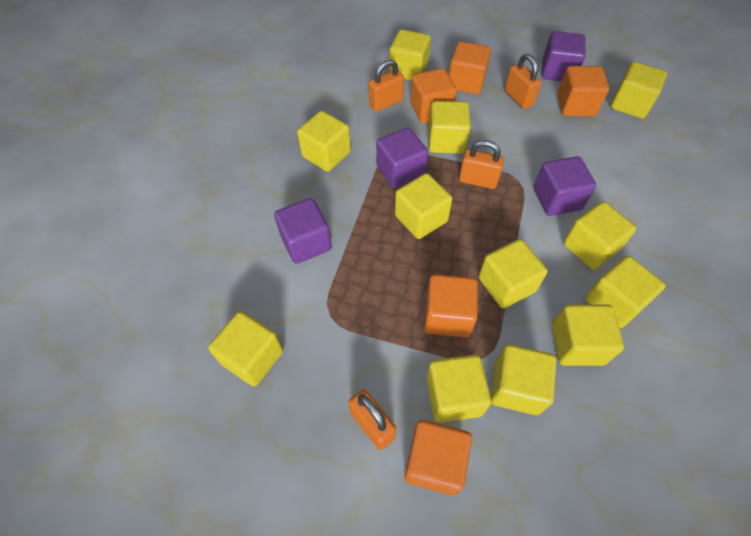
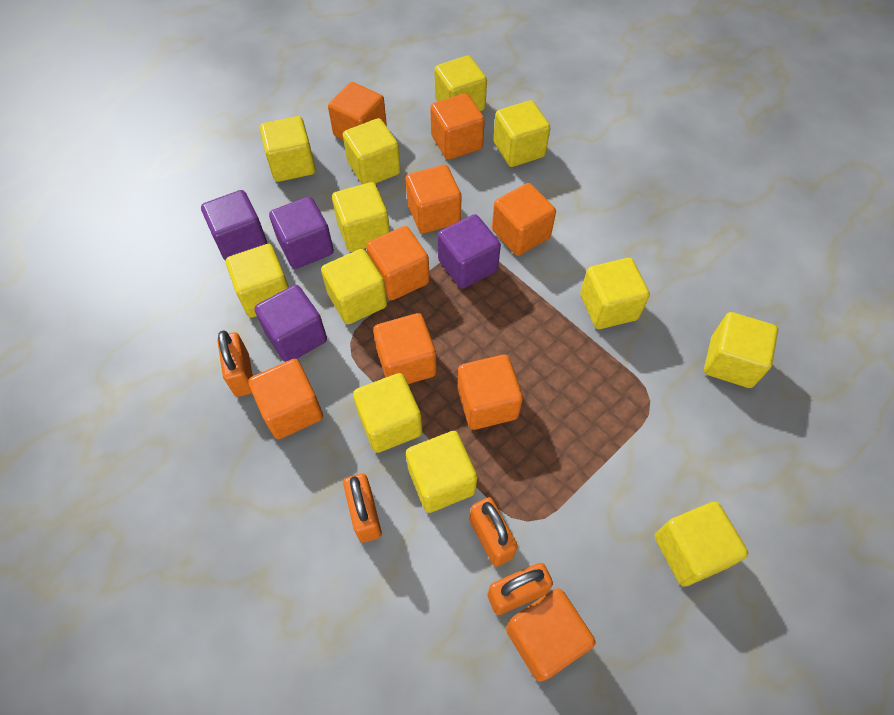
orange cube: 5 -> 9

